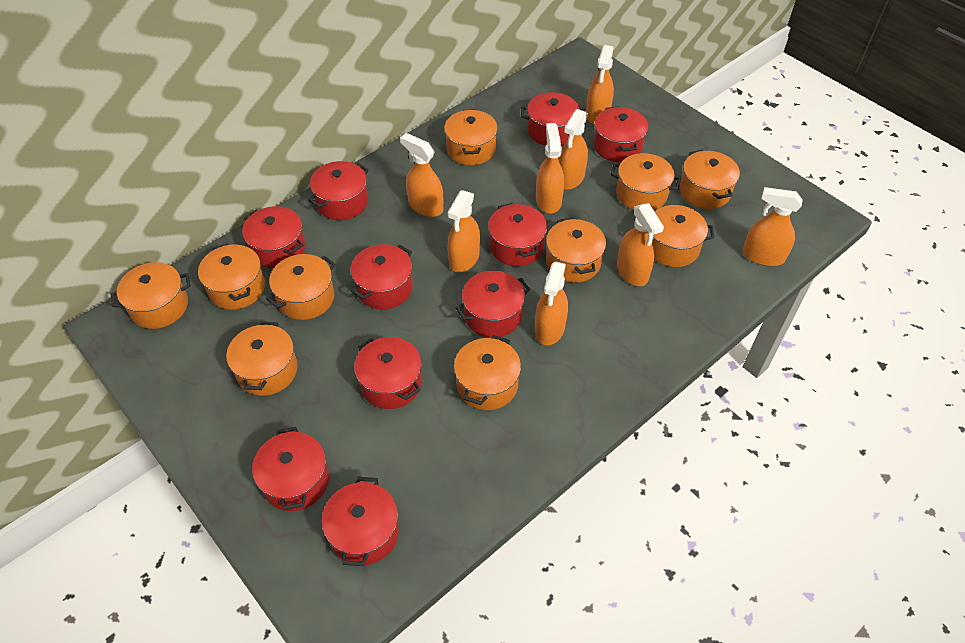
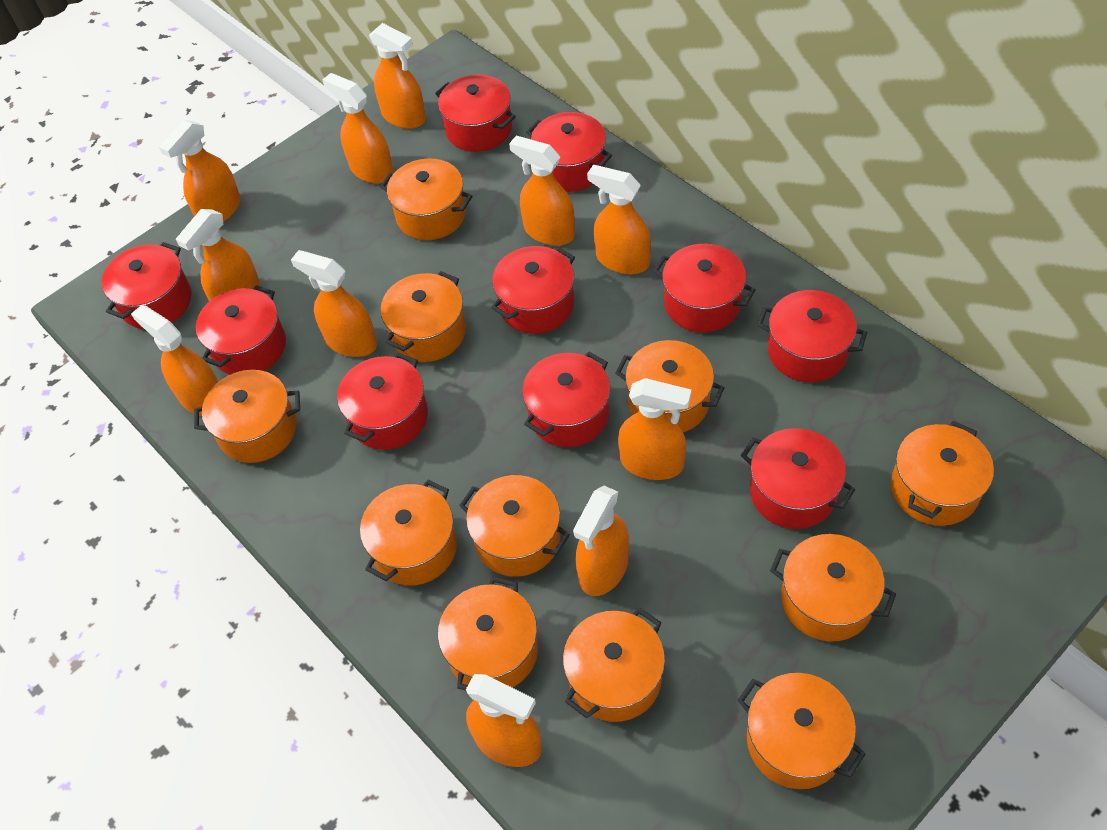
orange pot: 10 -> 11
orange spray bottle: 8 -> 11

